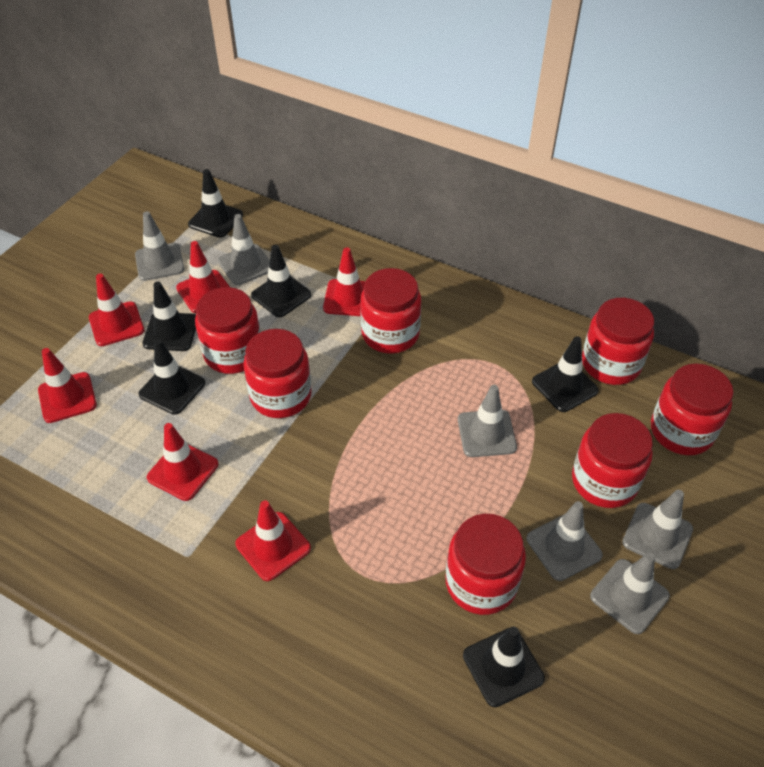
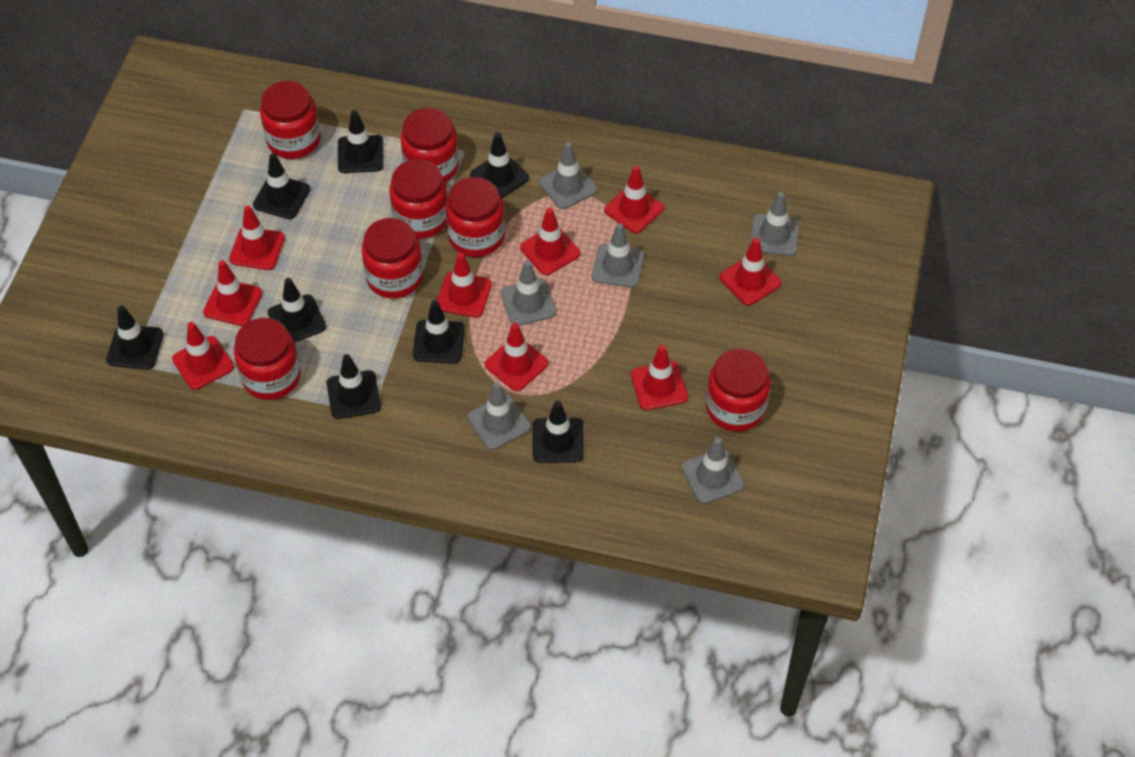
black traffic cone: 6 -> 8
red traffic cone: 6 -> 9

